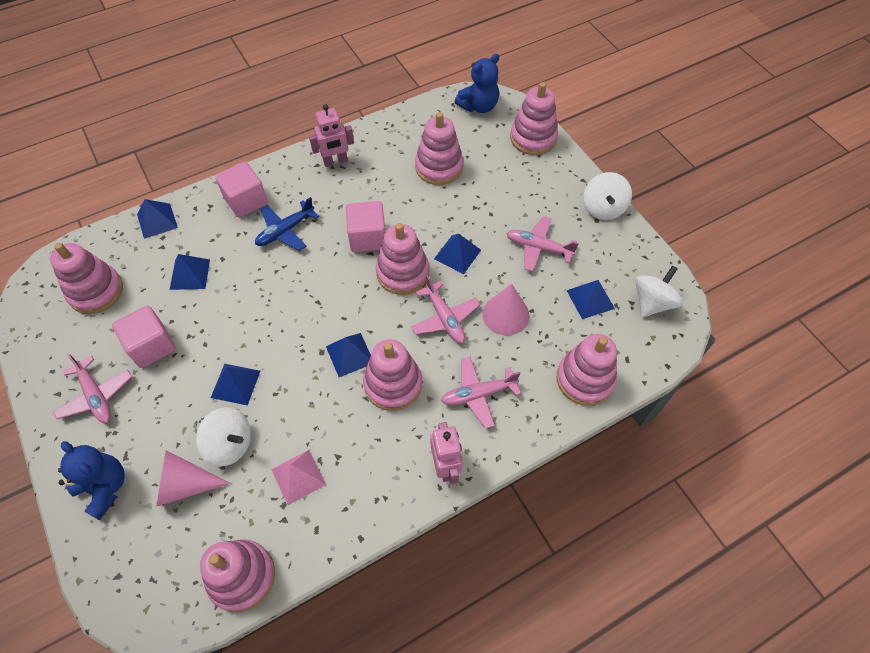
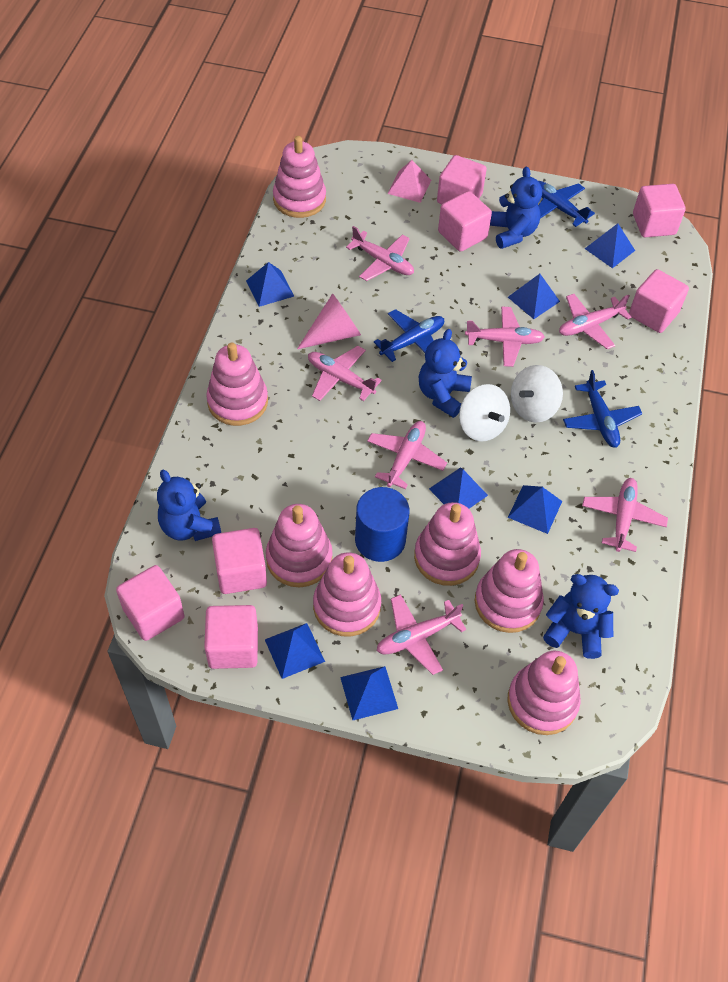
blue cylinder: 0 -> 1
blue plane: 1 -> 3
blue pyramid: 6 -> 7
blue teddy bear: 2 -> 4
pink cone: 2 -> 1
pink cube: 3 -> 7
pink plane: 4 -> 7
pink robot: 2 -> 0
white spinning top: 3 -> 2

